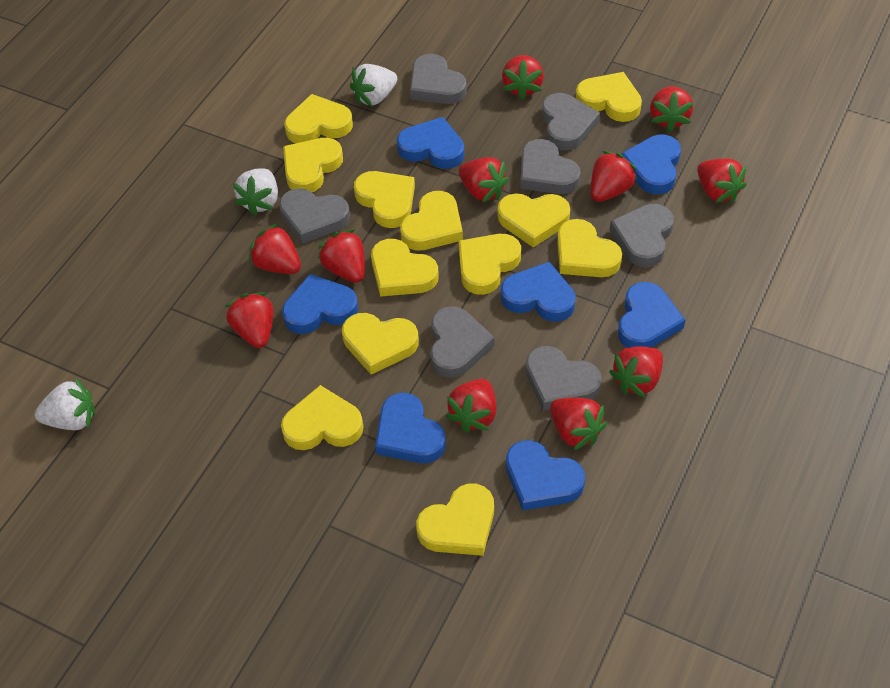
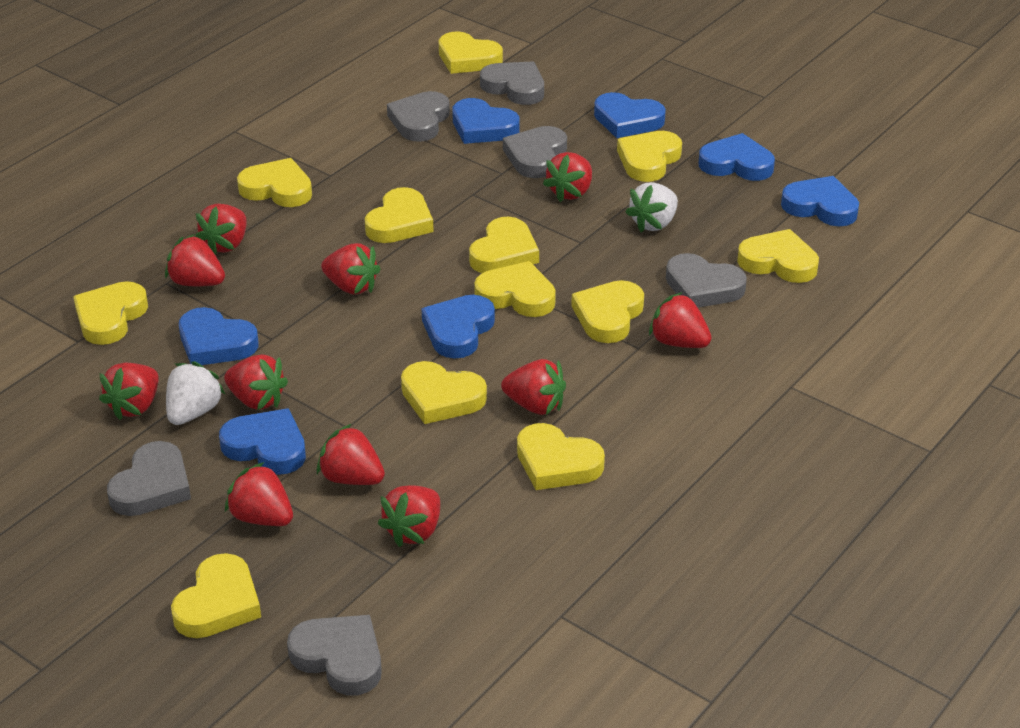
grey heart: 7 -> 6
white strawberry: 3 -> 2

